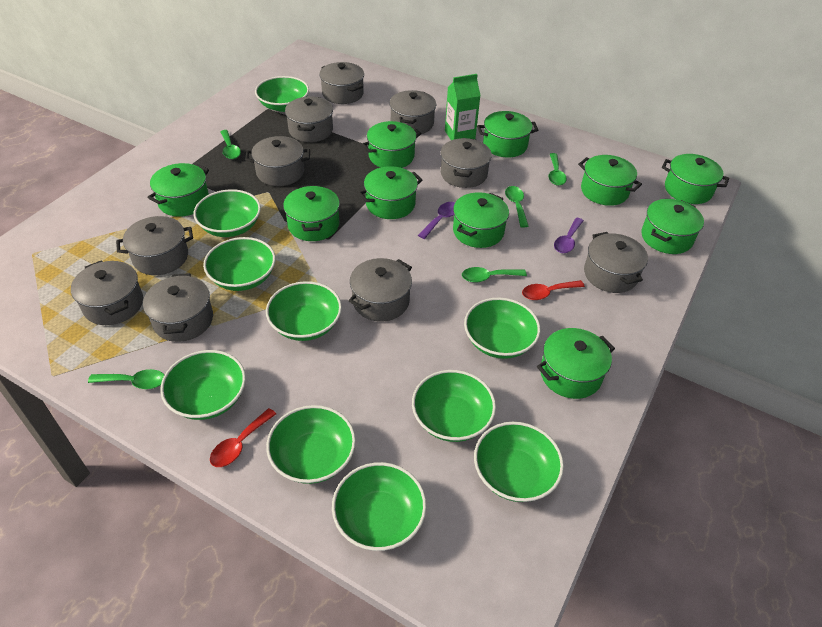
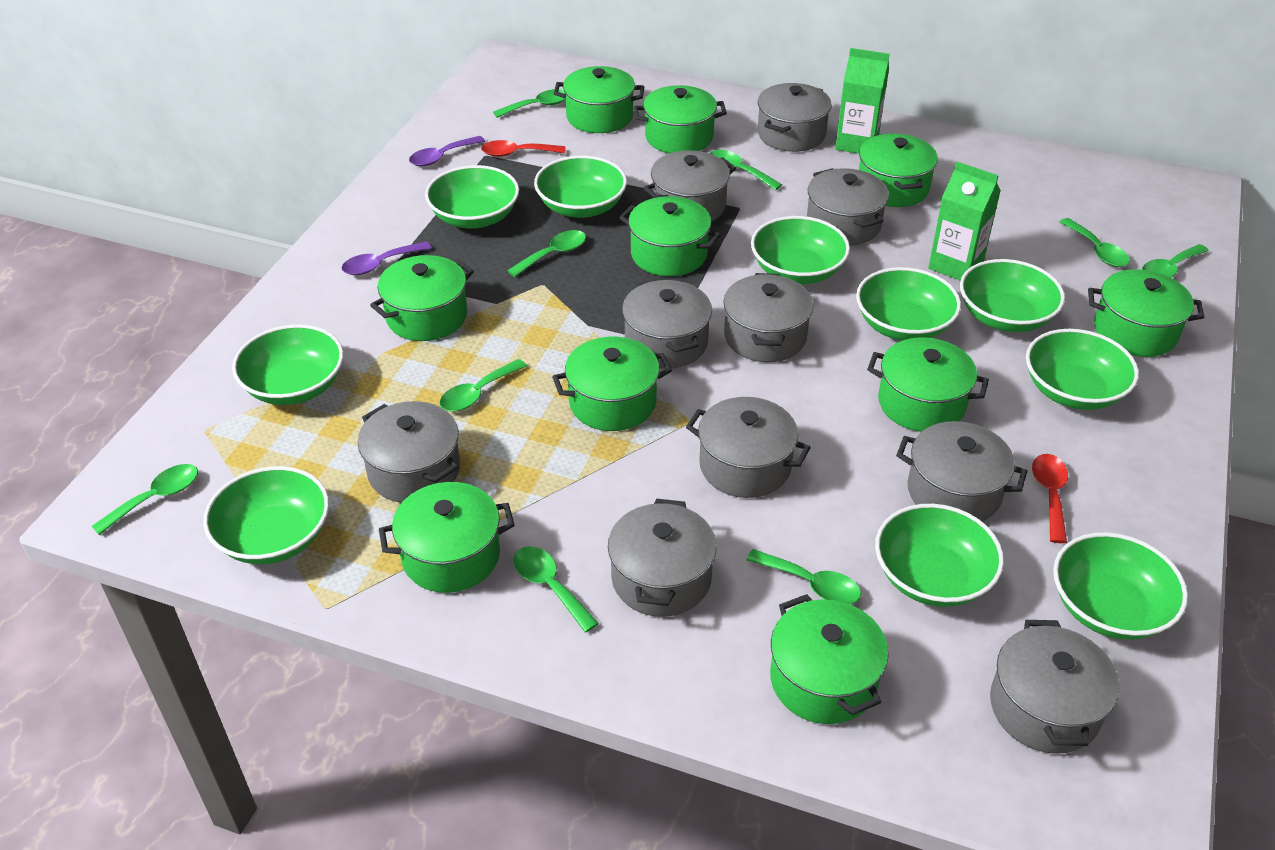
green carton: 1 -> 2
green spoon: 5 -> 9

